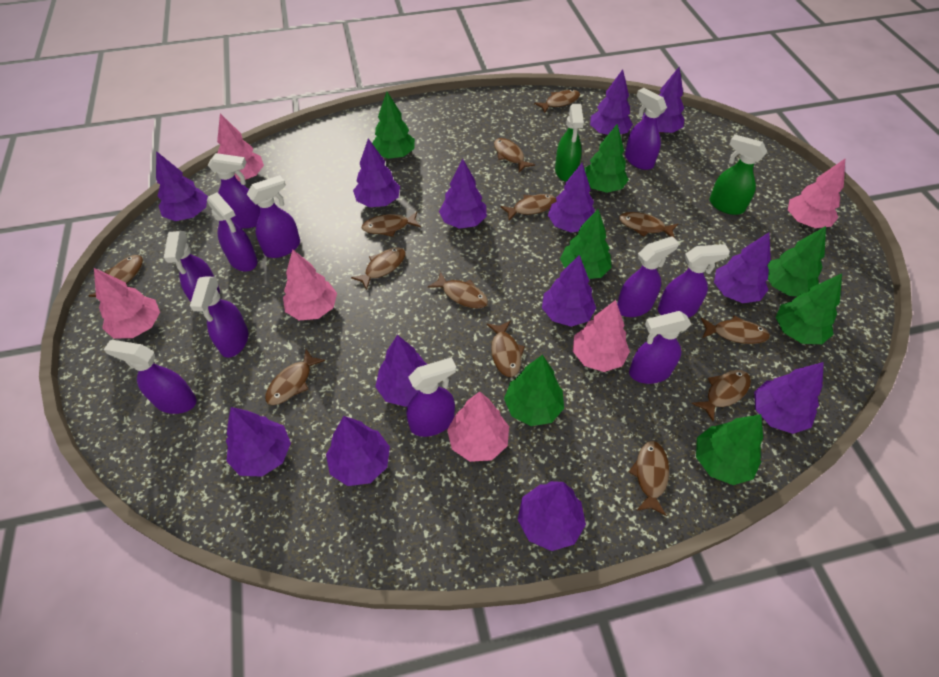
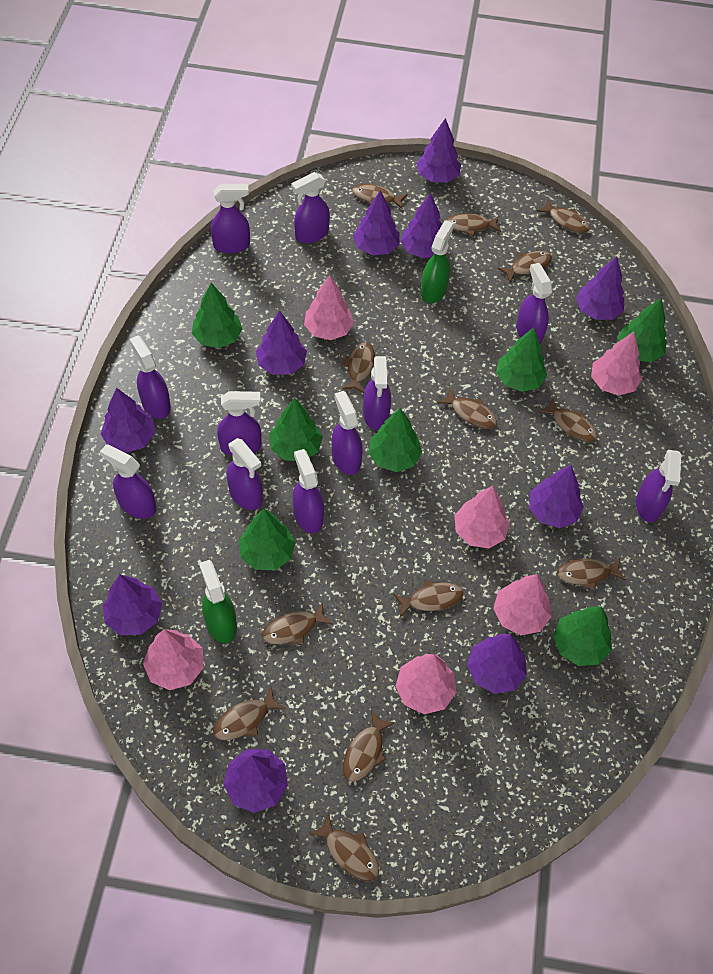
purple tree: 13 -> 10

